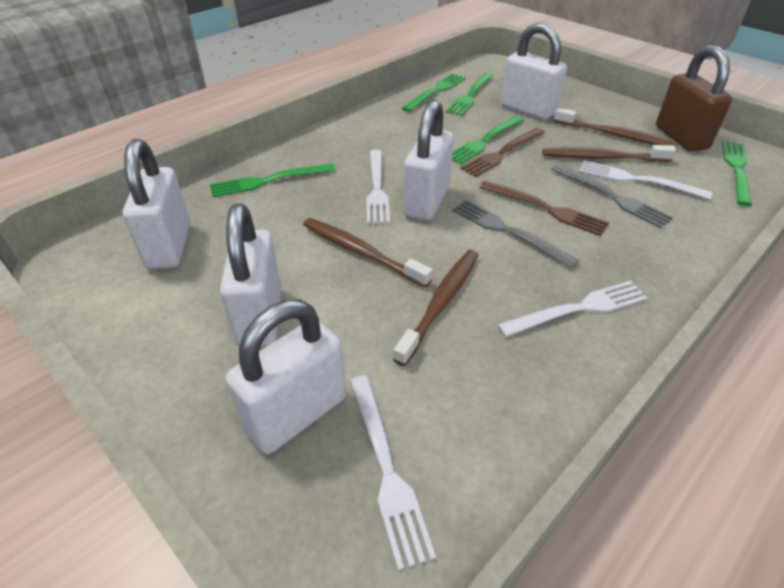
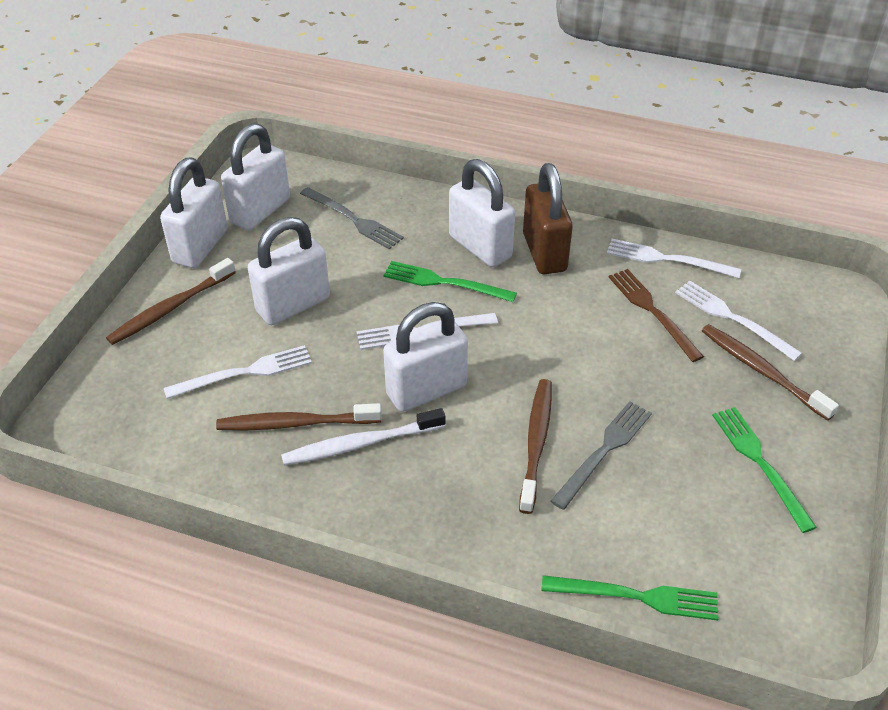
brown fork: 2 -> 1
green fork: 5 -> 3
white toothbrush: 0 -> 1

